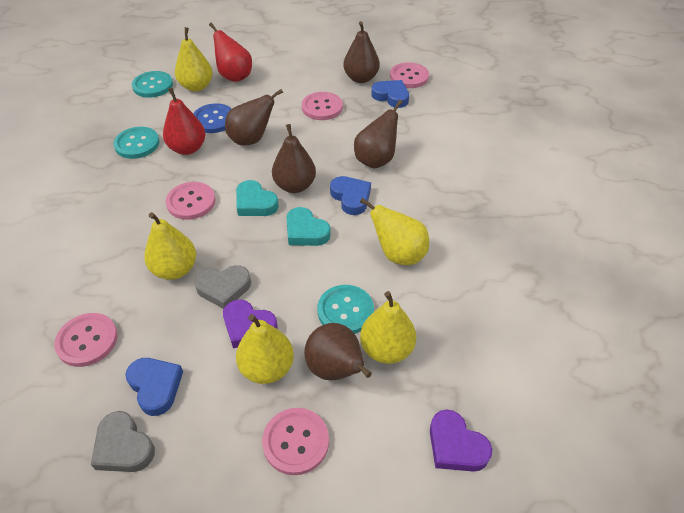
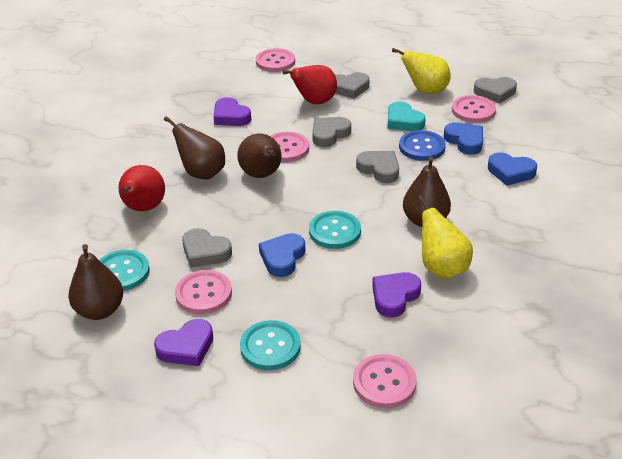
brown pear: 5 -> 4
grey heart: 2 -> 5
purple heart: 2 -> 3
turquoise heart: 2 -> 1
yellow pear: 5 -> 2

